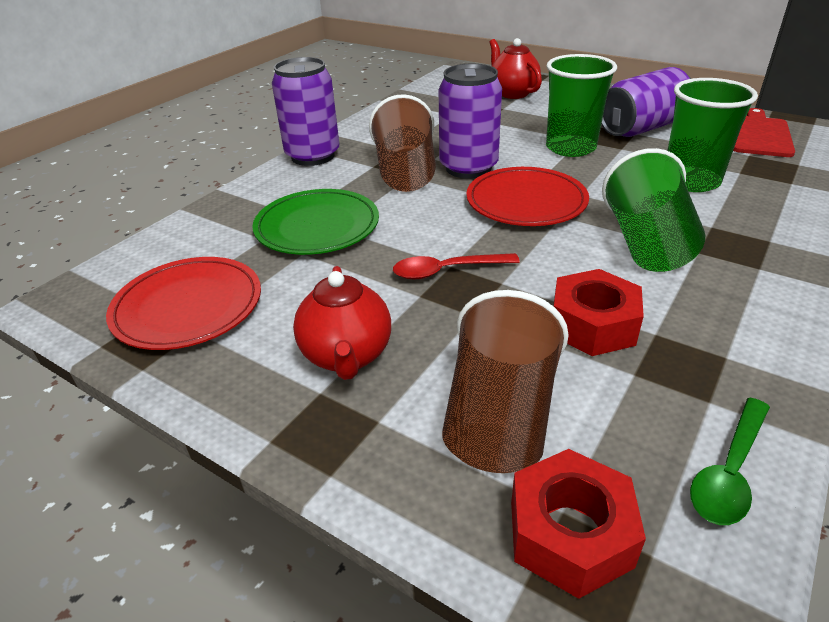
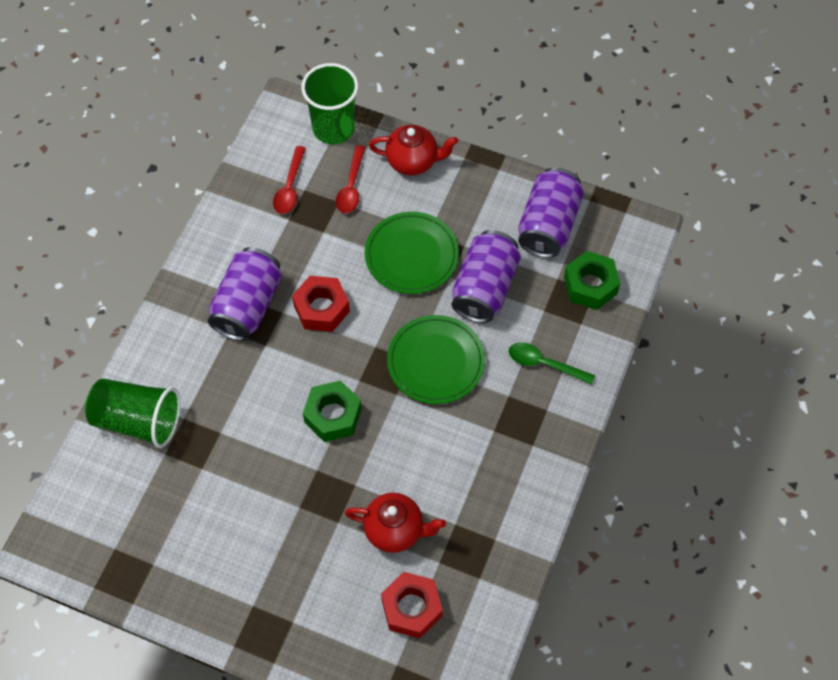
brown cup: 2 -> 0
green cup: 3 -> 2
green nut: 0 -> 2
green plate: 1 -> 2
red cutting board: 1 -> 0
red plate: 2 -> 0
red spoon: 1 -> 2

